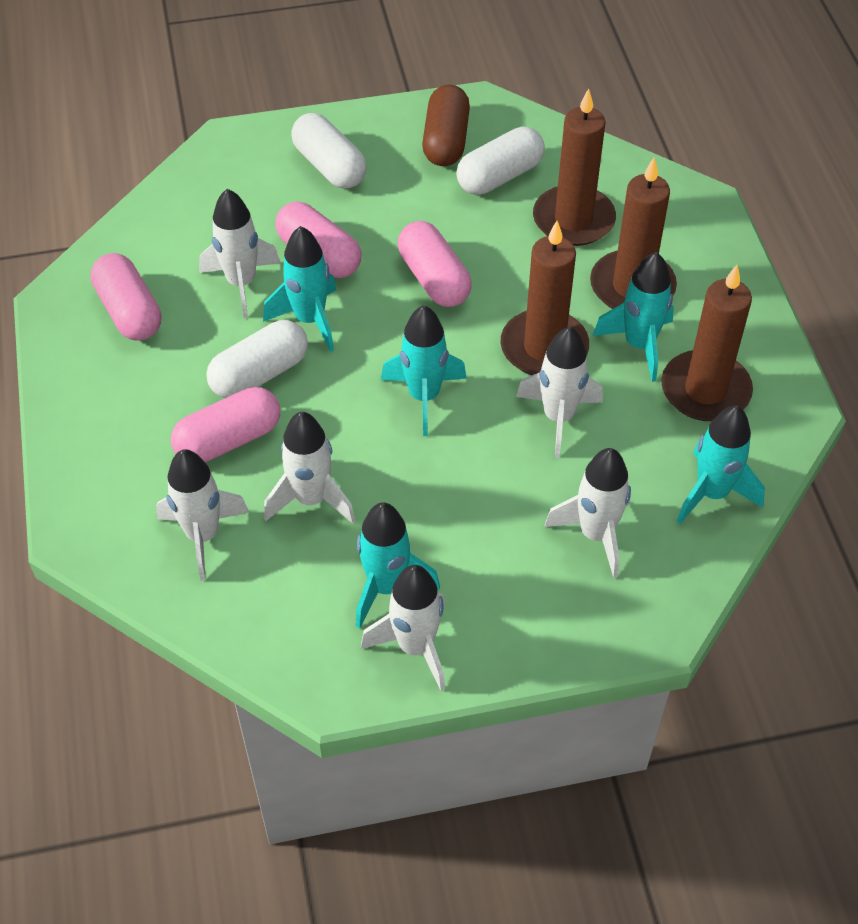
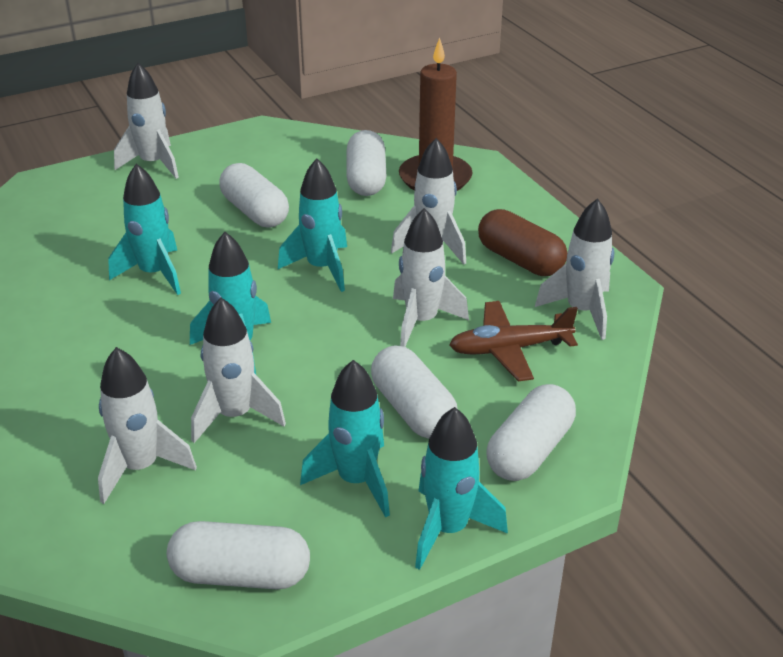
brown candle: 4 -> 1
brown plane: 0 -> 1
pink capsule: 4 -> 0
white capsule: 3 -> 5

